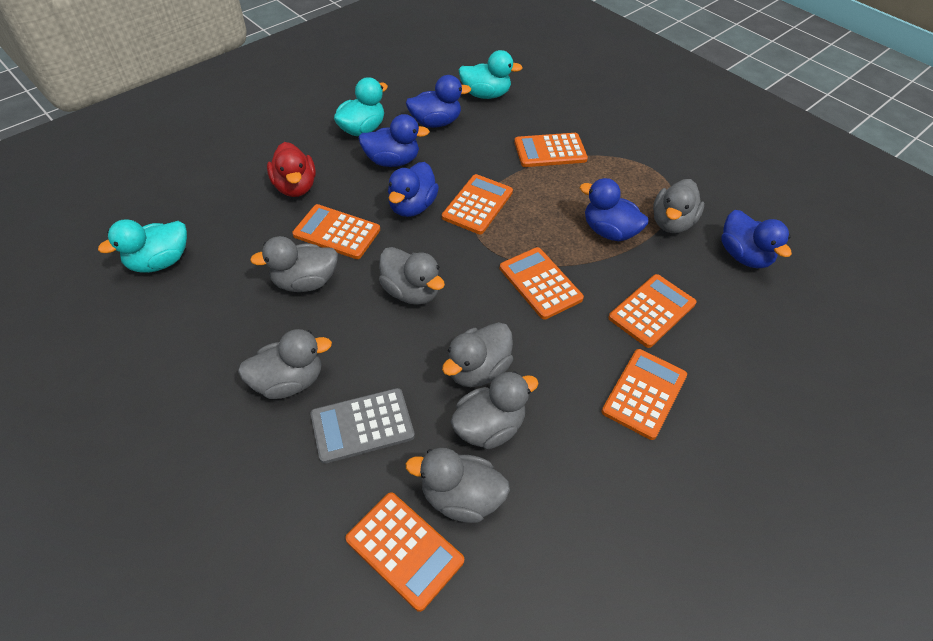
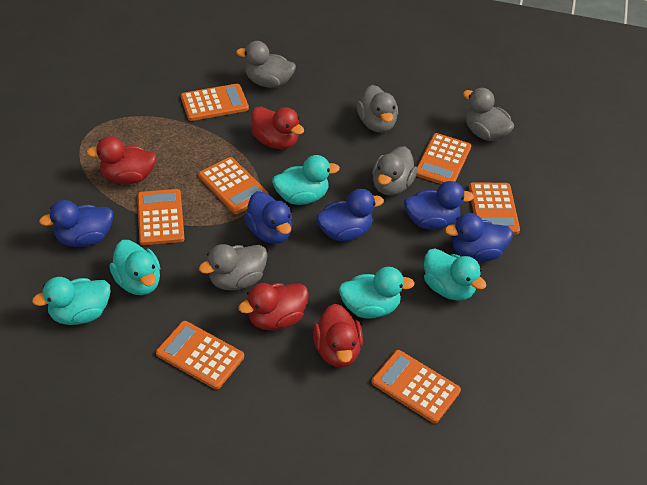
grey calculator: 1 -> 0
grey duck: 7 -> 5
red duck: 1 -> 4
turquoise duck: 3 -> 5

